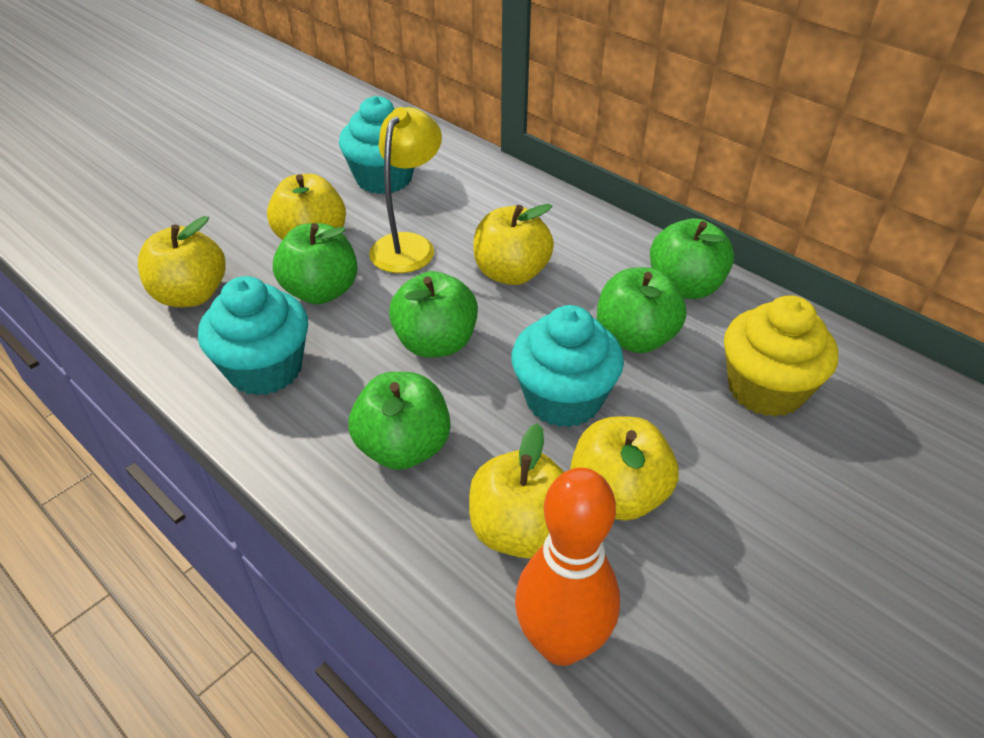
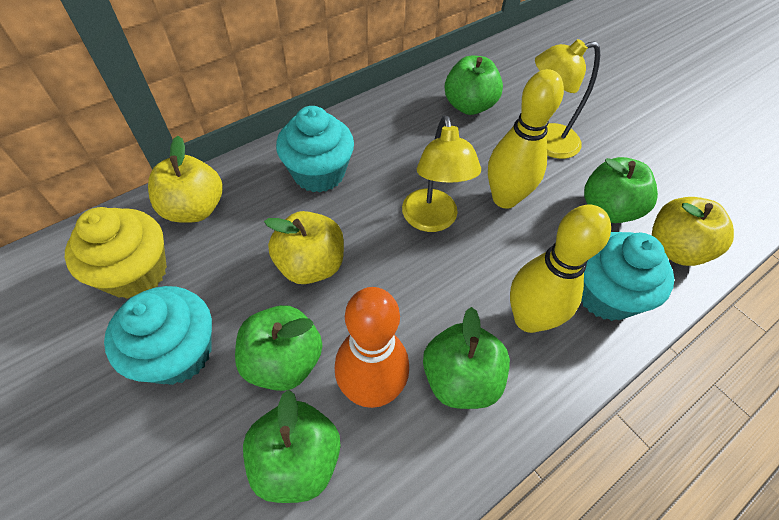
yellow apple: 5 -> 3
yellow bowling pin: 0 -> 2
yellow lamp: 1 -> 2

